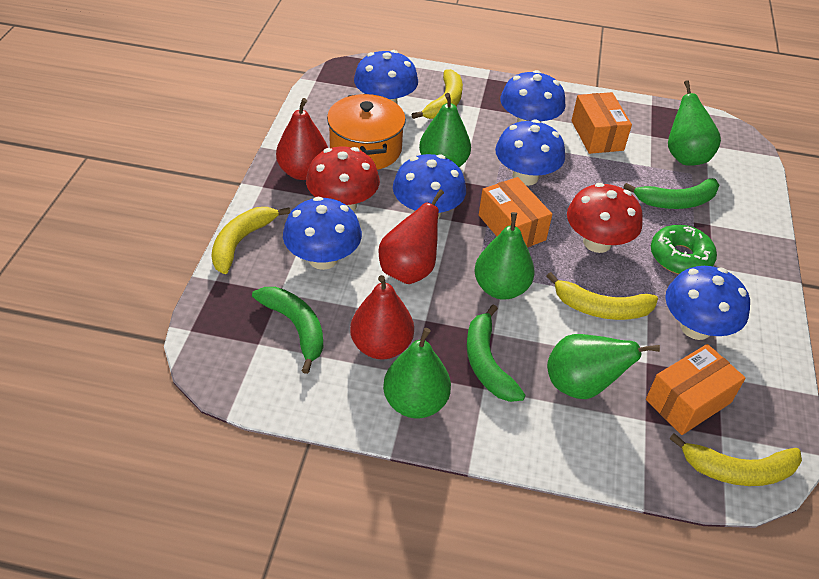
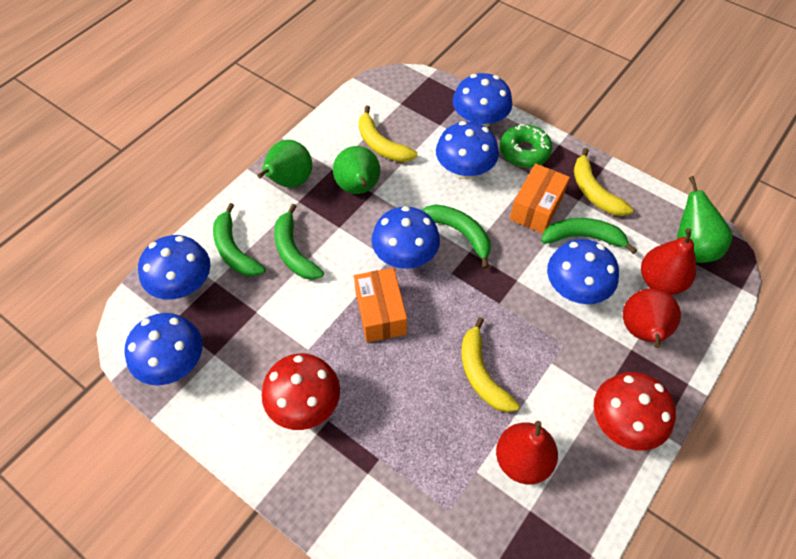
green banana: 3 -> 4
green pear: 5 -> 3
orange box: 3 -> 2
orange pot: 1 -> 0
yellow banana: 4 -> 3

